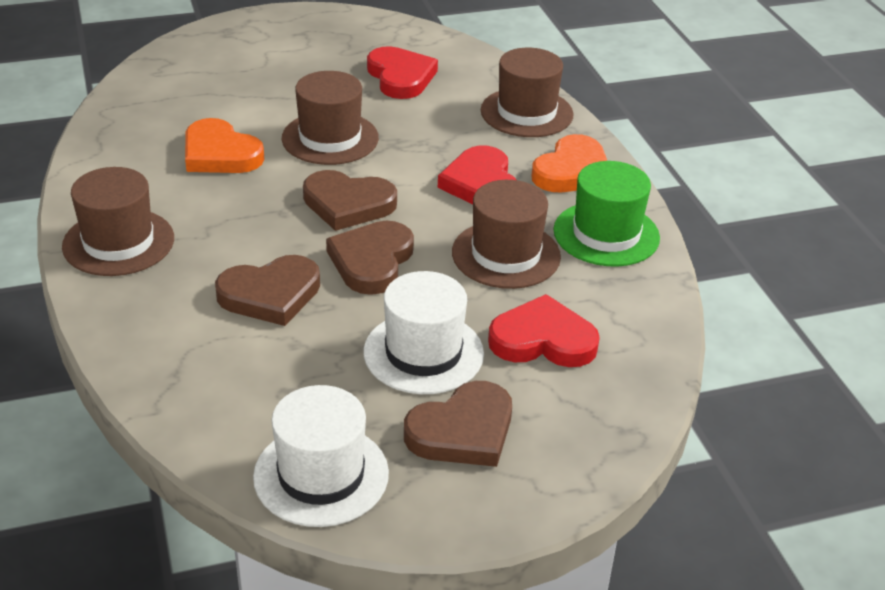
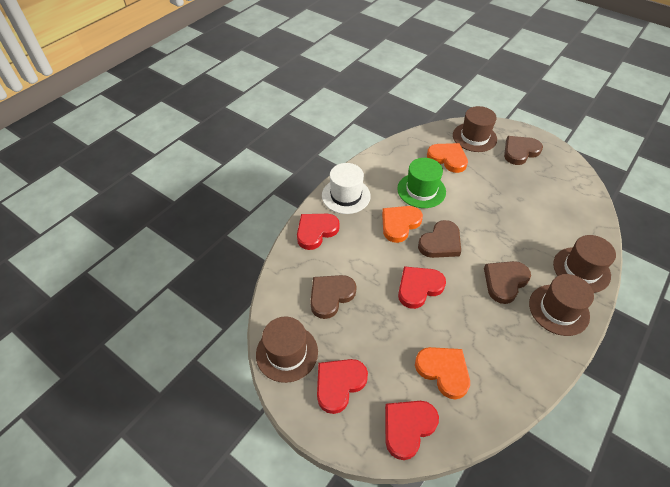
orange heart: 2 -> 3
red heart: 3 -> 4
white hat: 2 -> 1

